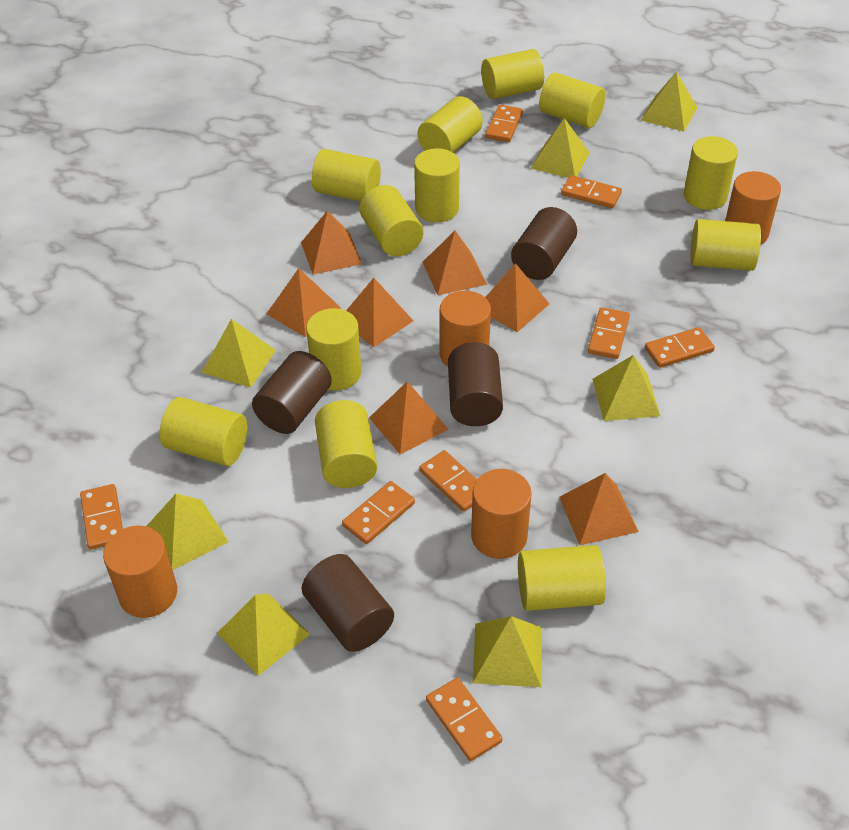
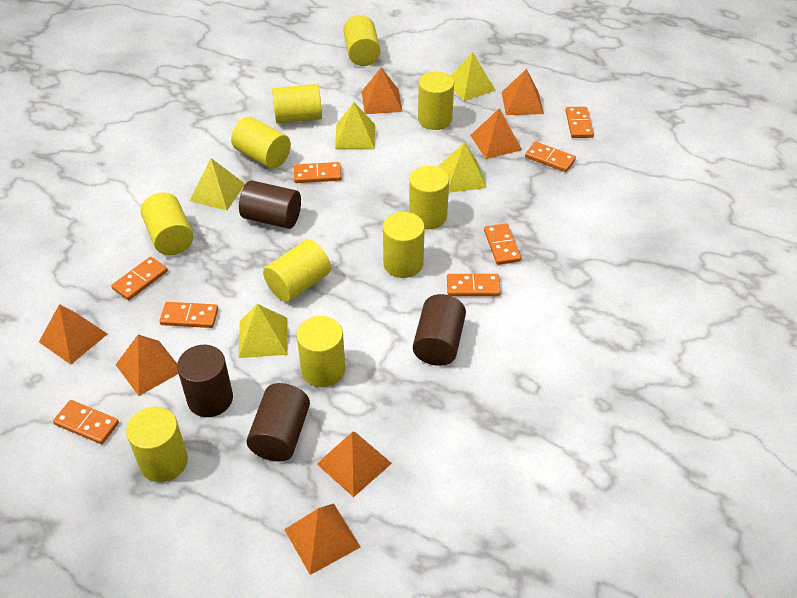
orange cylinder: 4 -> 0
yellow cylinder: 12 -> 10
yellow pyramid: 7 -> 5

